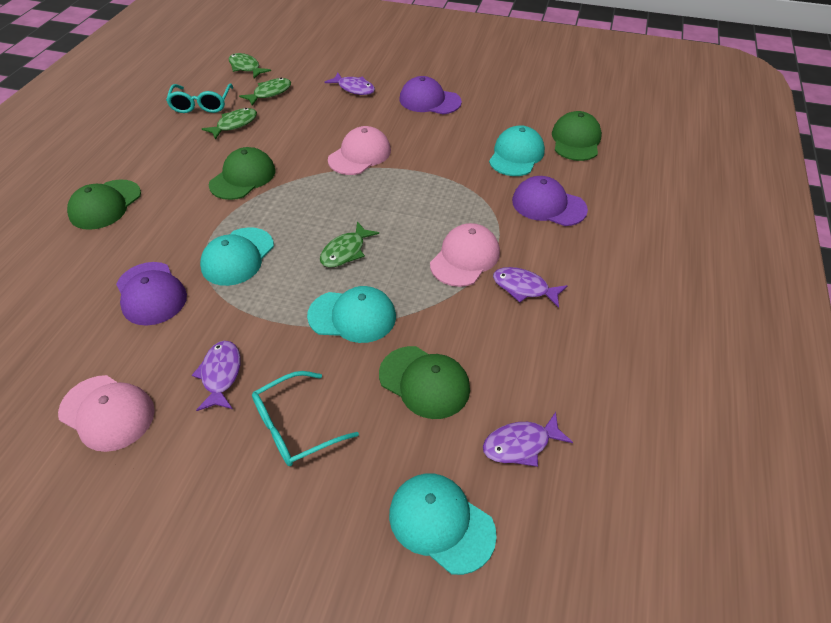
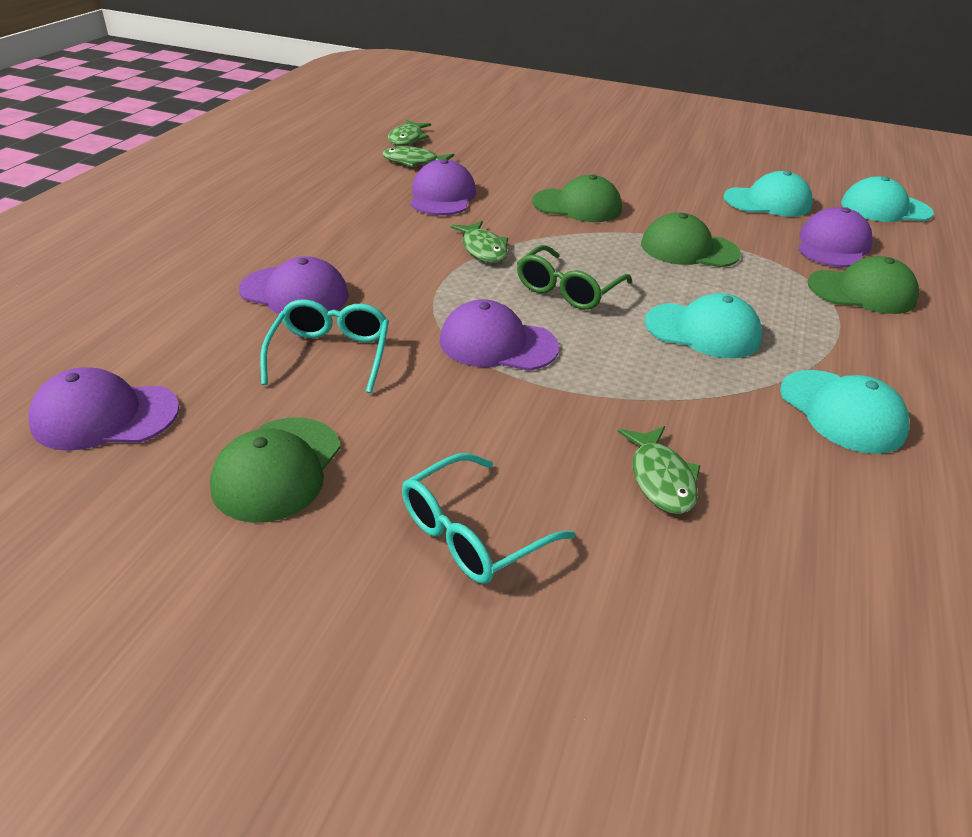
green glasses: 0 -> 1
pink cap: 3 -> 0
purple cap: 3 -> 5
purple fish: 4 -> 0

